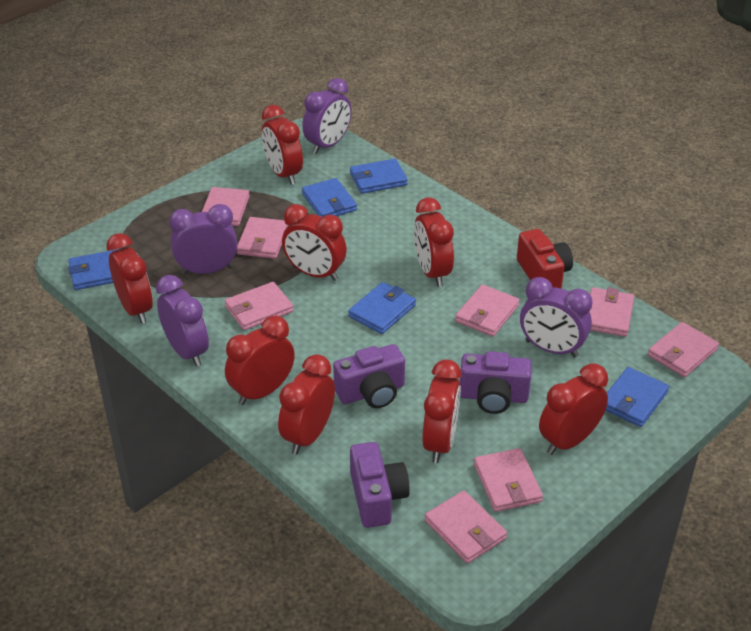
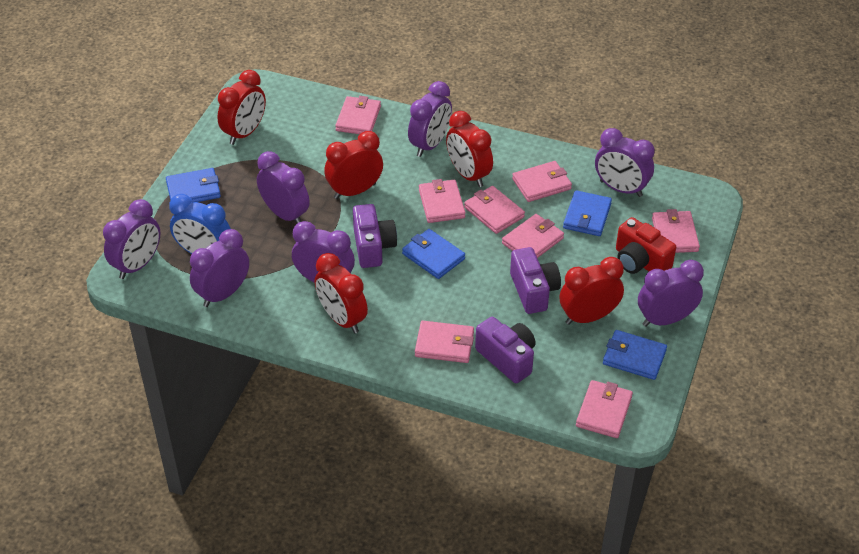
blue clock: 0 -> 1
blue wallet: 5 -> 4
purple clock: 4 -> 7
red clock: 8 -> 5

